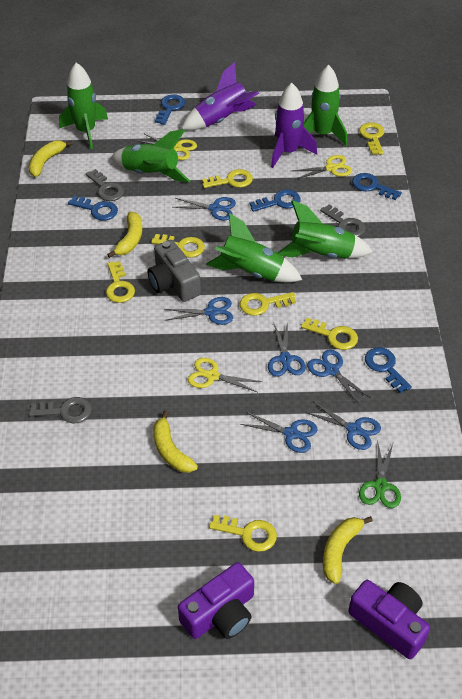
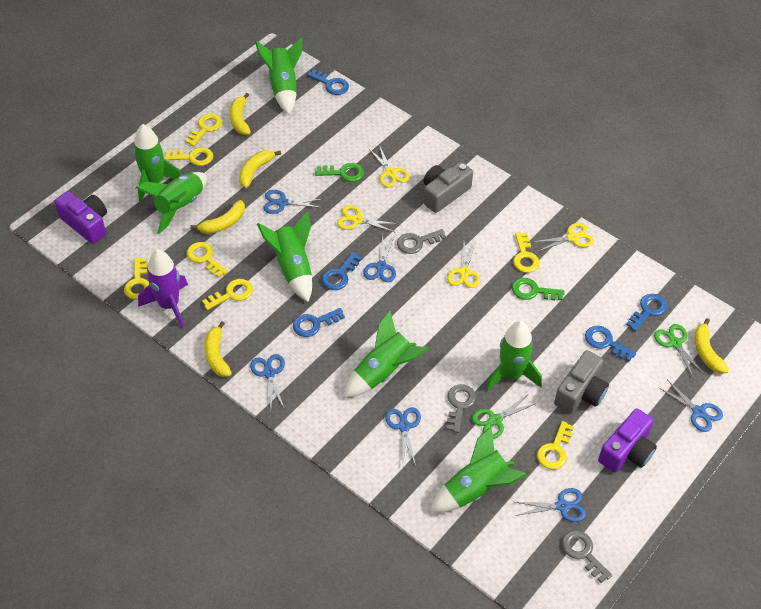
green key: 0 -> 2
green rocket: 5 -> 7
green scissors: 1 -> 2
grey camera: 1 -> 2
purple rocket: 2 -> 1
yellow banana: 4 -> 5
yellow scissors: 3 -> 4

